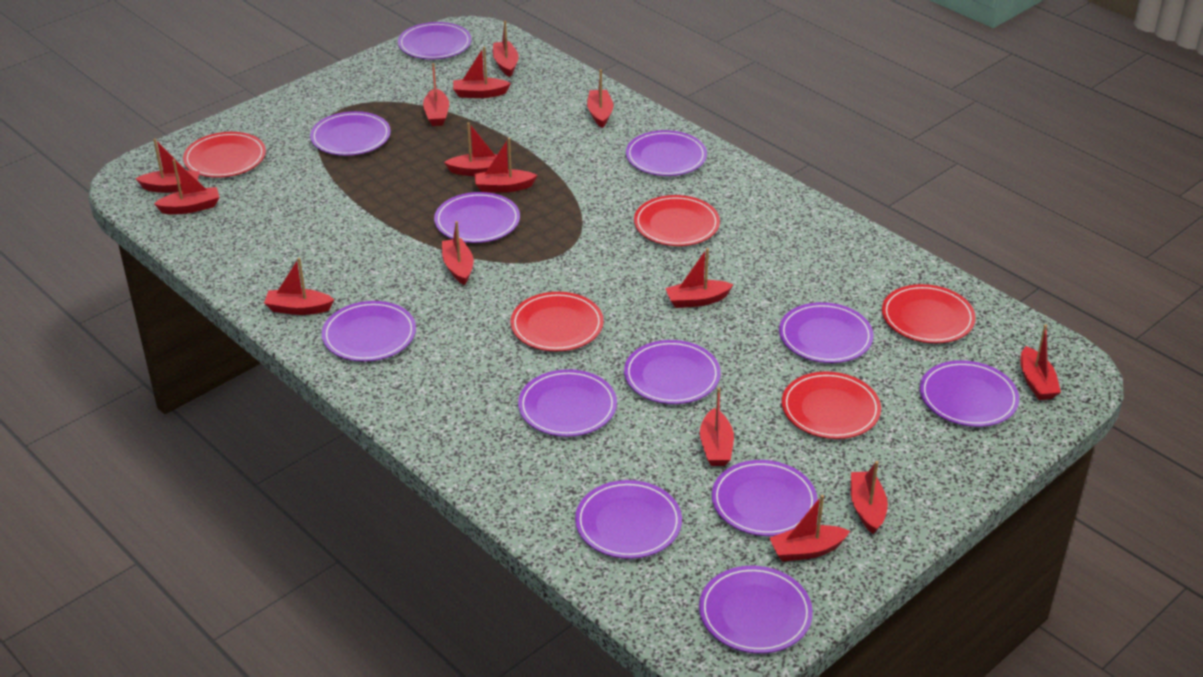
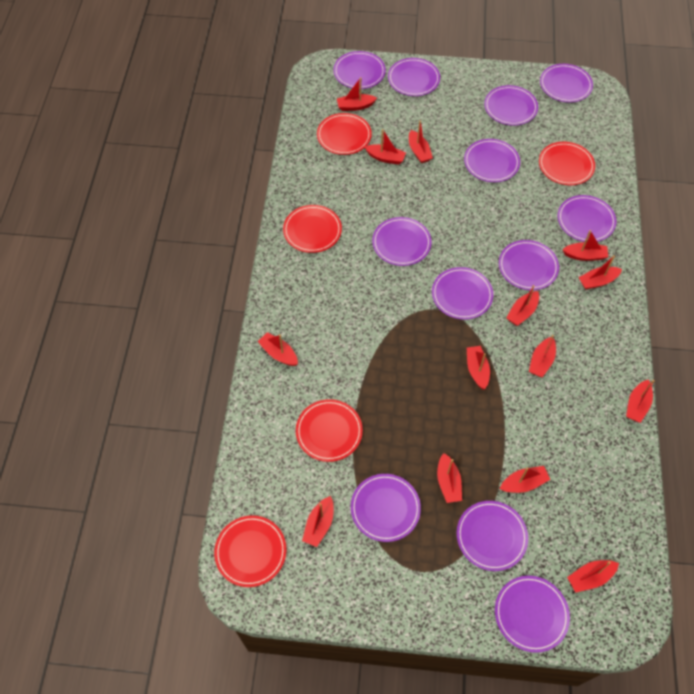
red boat: 15 -> 14

